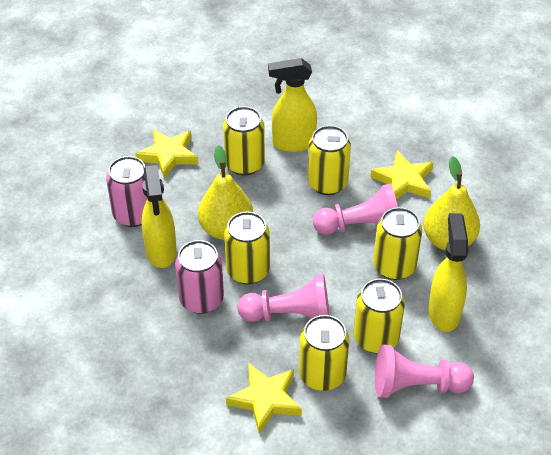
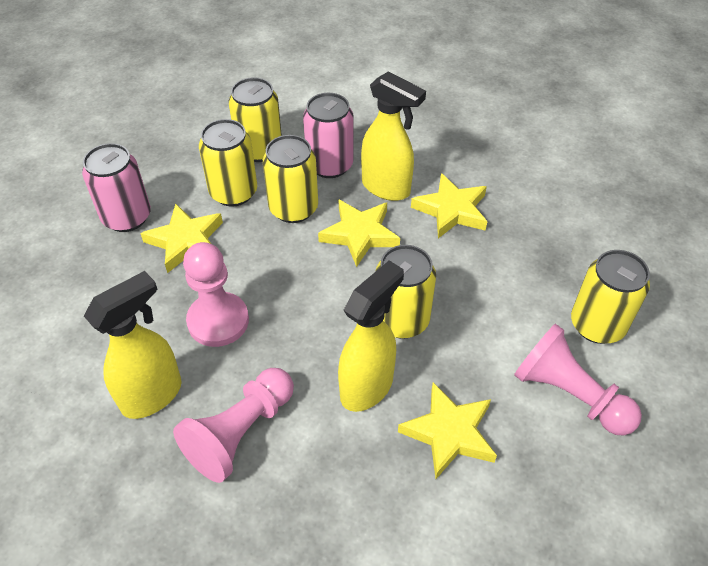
yellow can: 6 -> 5
yellow pear: 2 -> 0
yellow star: 3 -> 4

